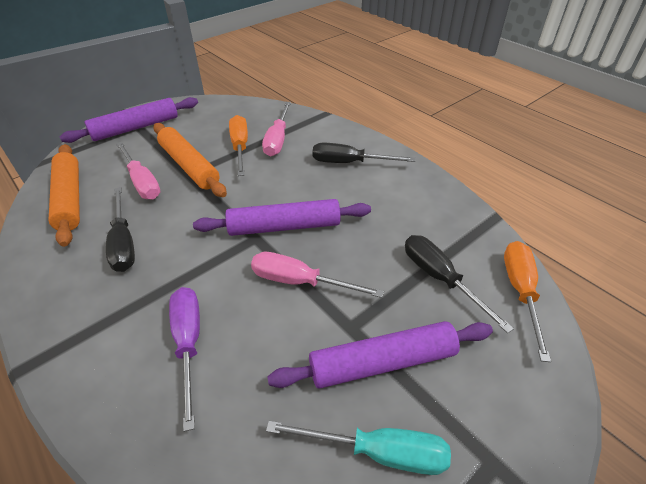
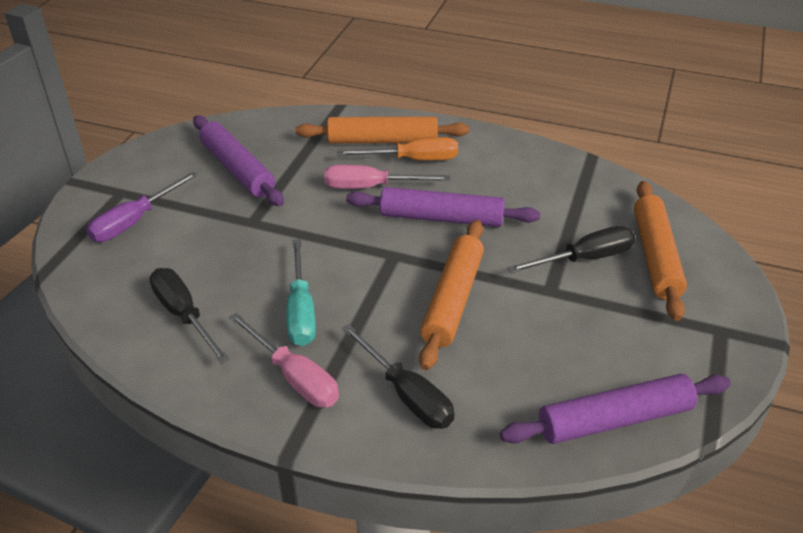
orange rolling pin: 2 -> 3
orange screwdriver: 2 -> 1
pink screwdriver: 3 -> 2

